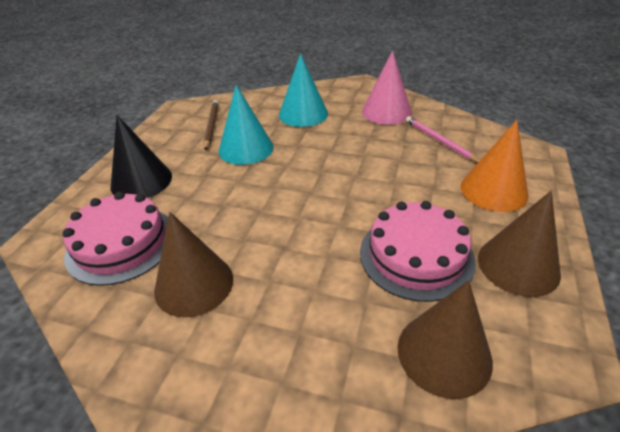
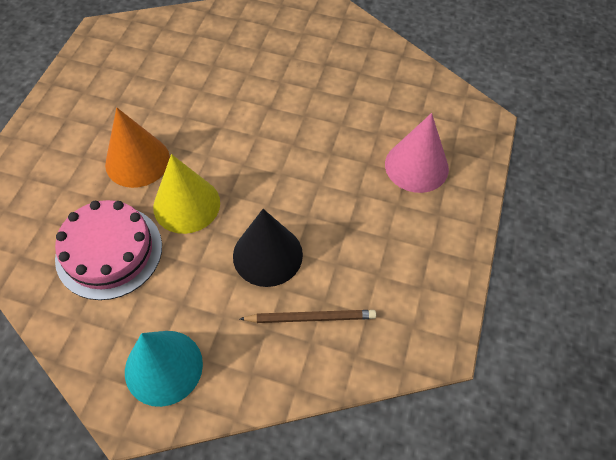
brown cone: 3 -> 0
pink cake: 2 -> 1
pink pencil: 1 -> 0
turquoise cone: 2 -> 1
yellow cone: 0 -> 1

